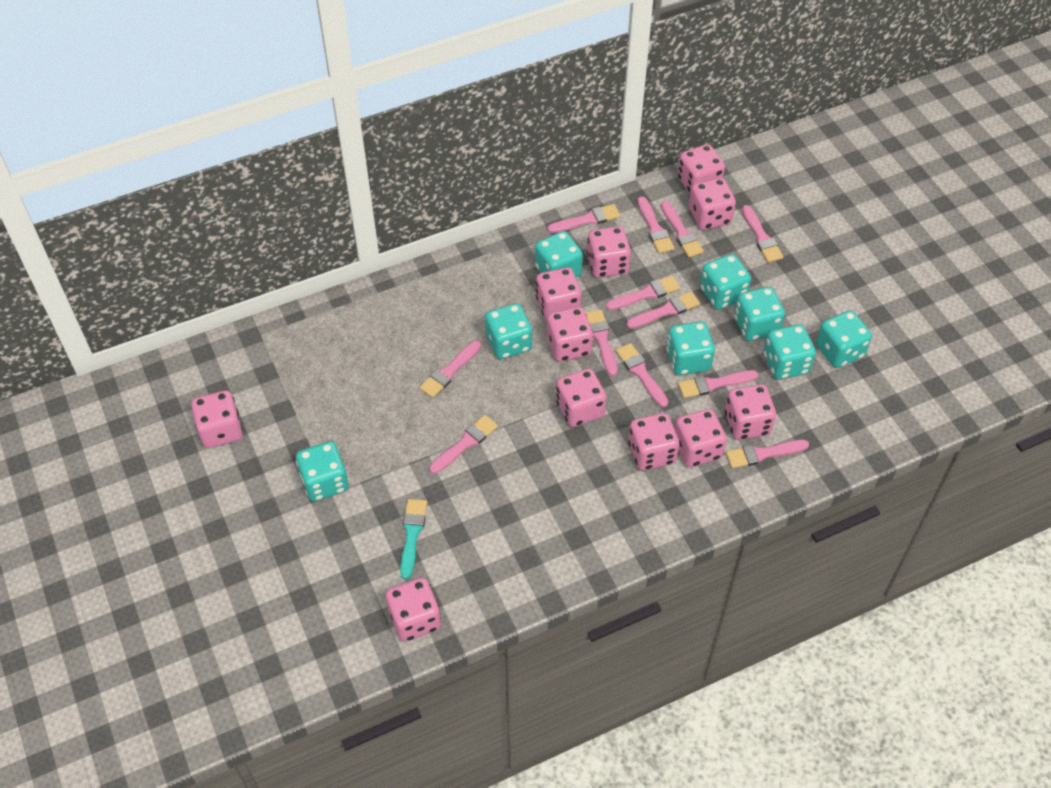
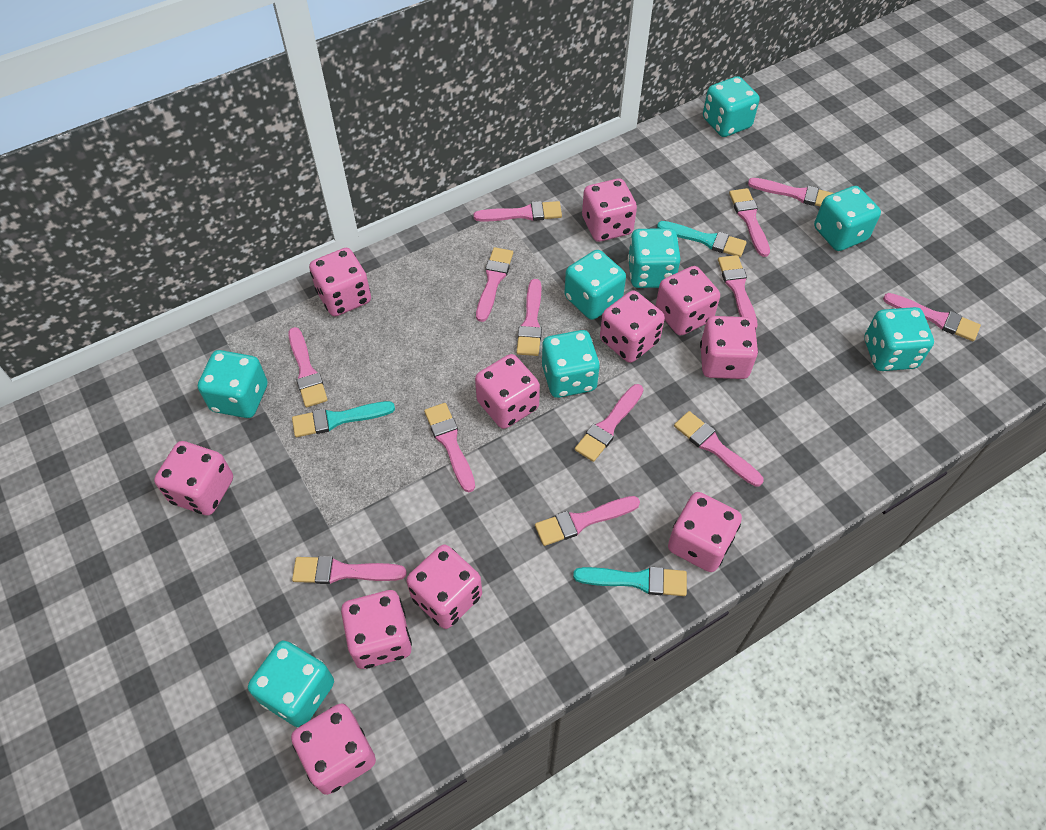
pink brush: 12 -> 13
turquoise brush: 1 -> 3

